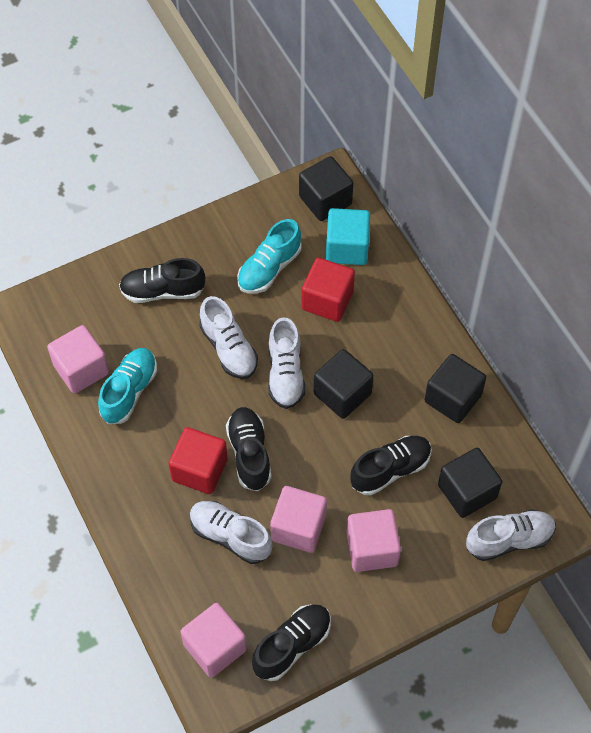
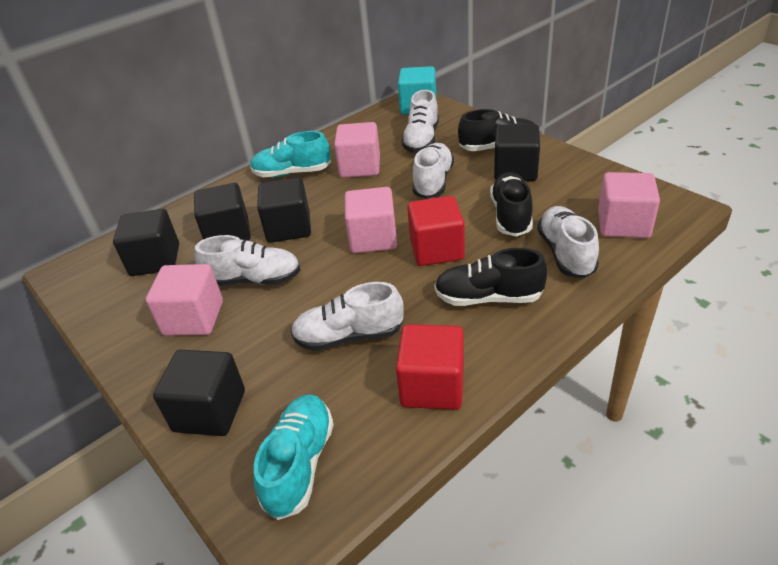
black cube: 4 -> 5
black shoe: 4 -> 3
white shoe: 4 -> 5

